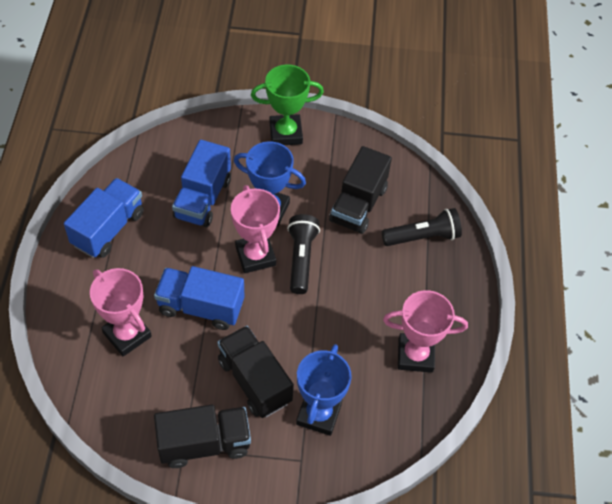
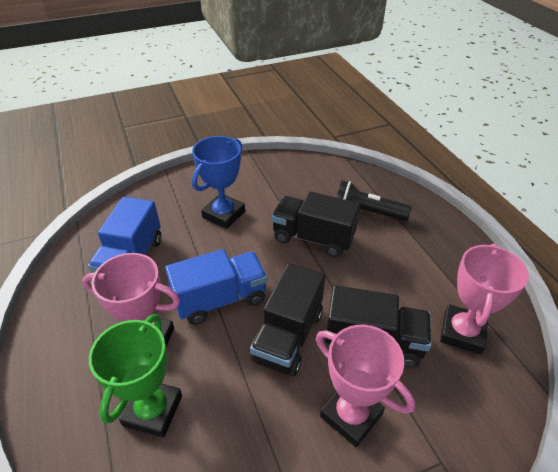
black flashlight: 2 -> 1
blue trophy: 2 -> 1
blue truck: 3 -> 2

